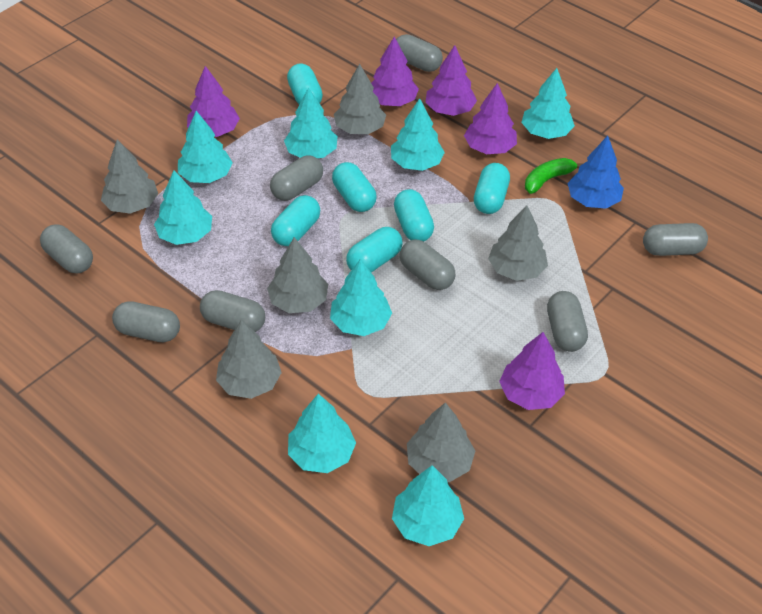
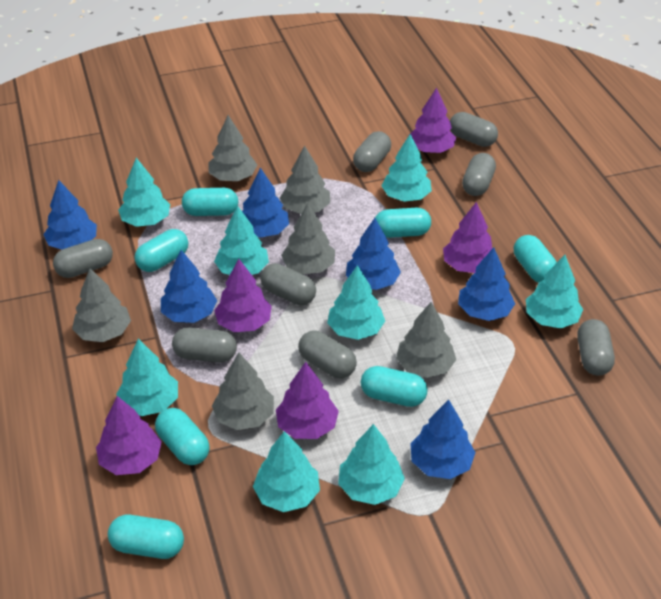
blue tree: 1 -> 6
green banana: 1 -> 0
turquoise capsule: 6 -> 7

